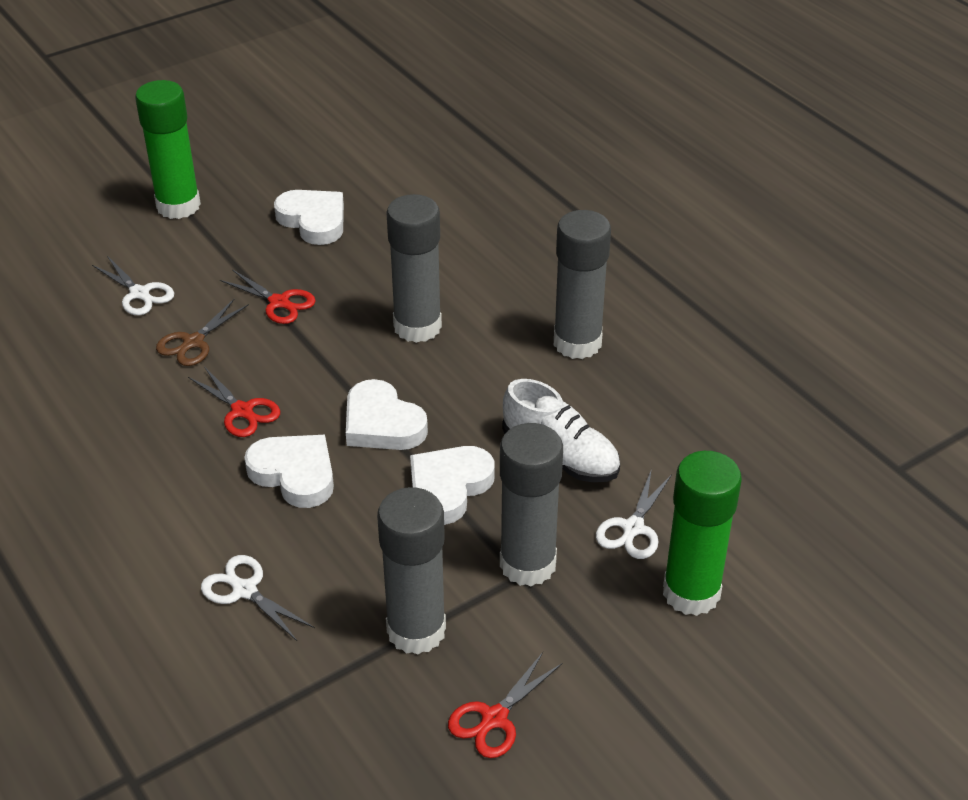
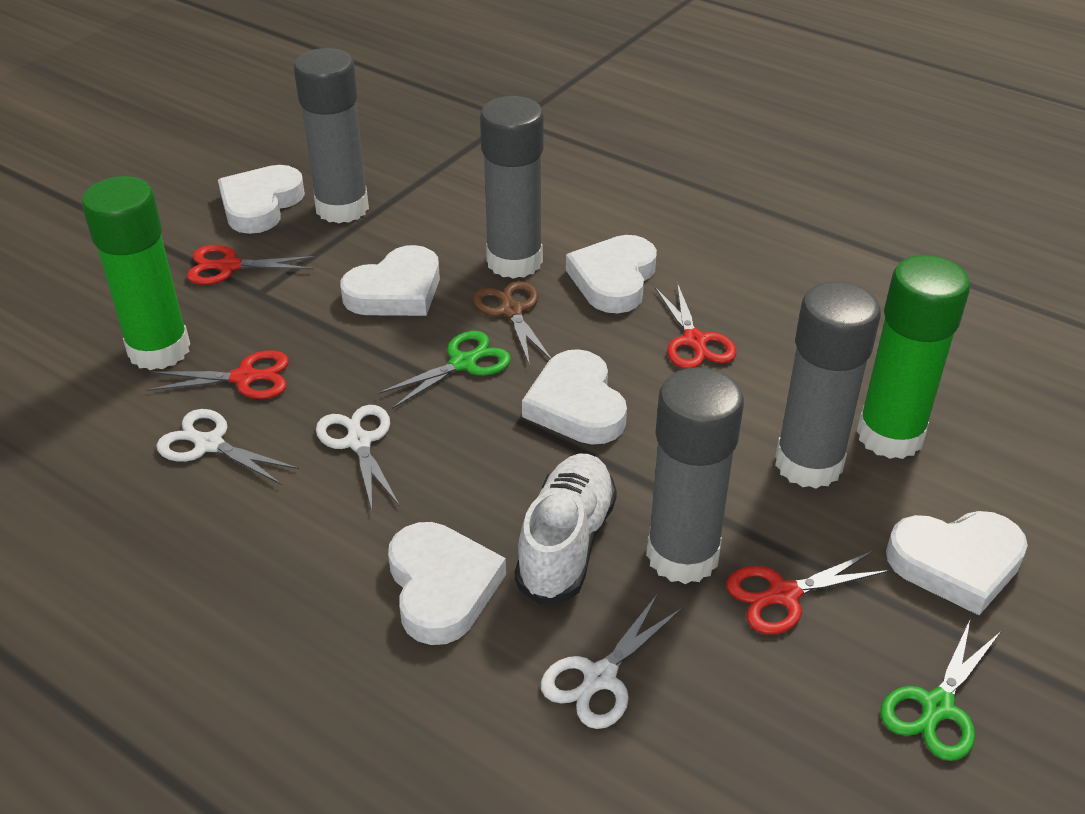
green scissors: 0 -> 2
red scissors: 3 -> 4
white heart: 4 -> 6

